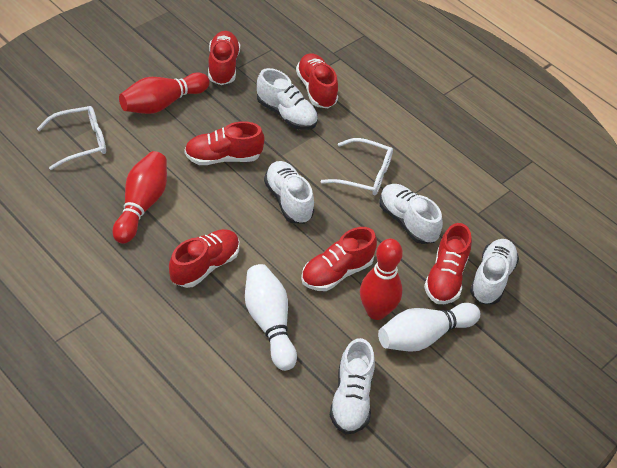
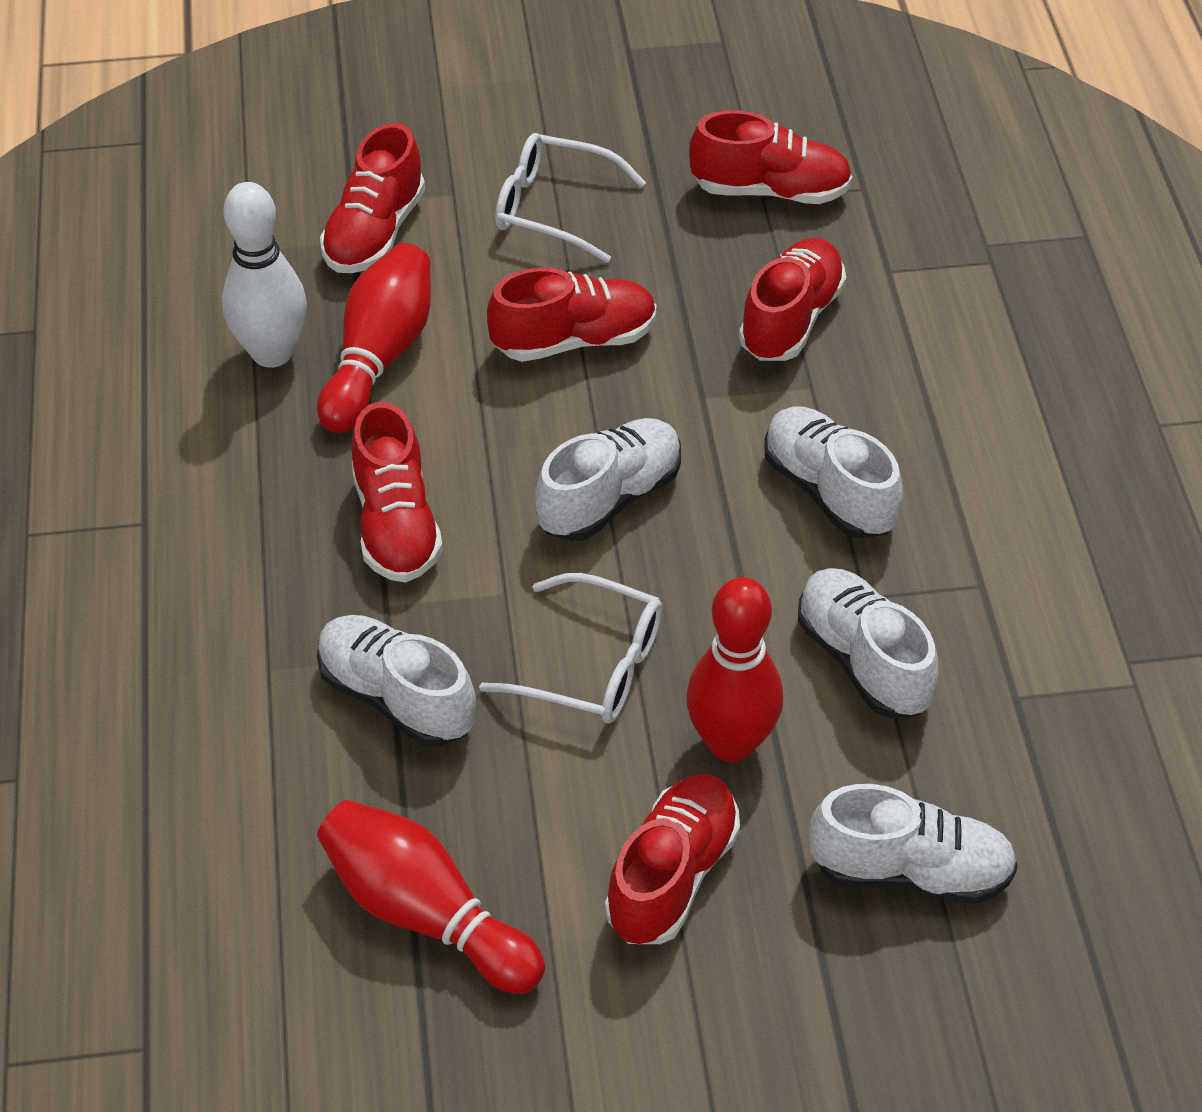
white bowling pin: 2 -> 1

